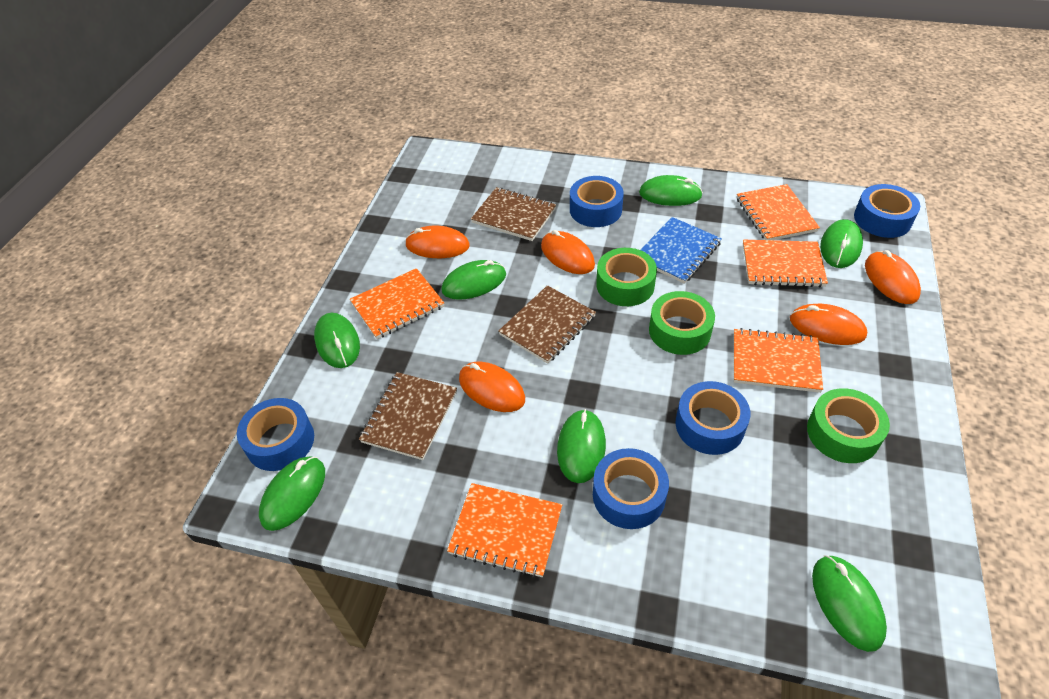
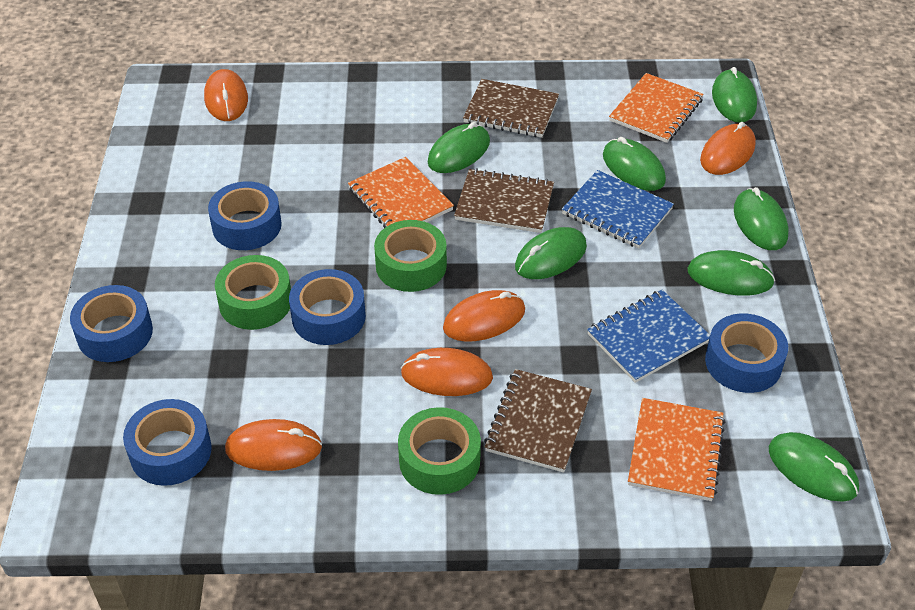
blue notebook: 1 -> 2
orange notebook: 5 -> 3

